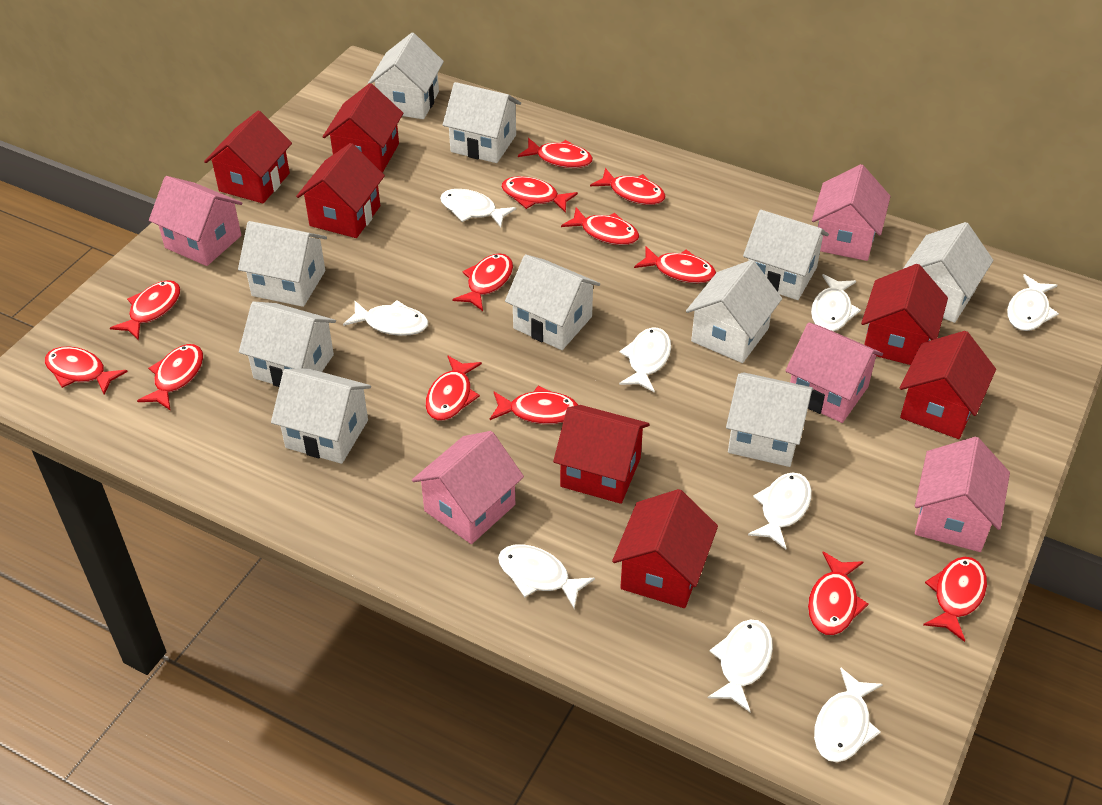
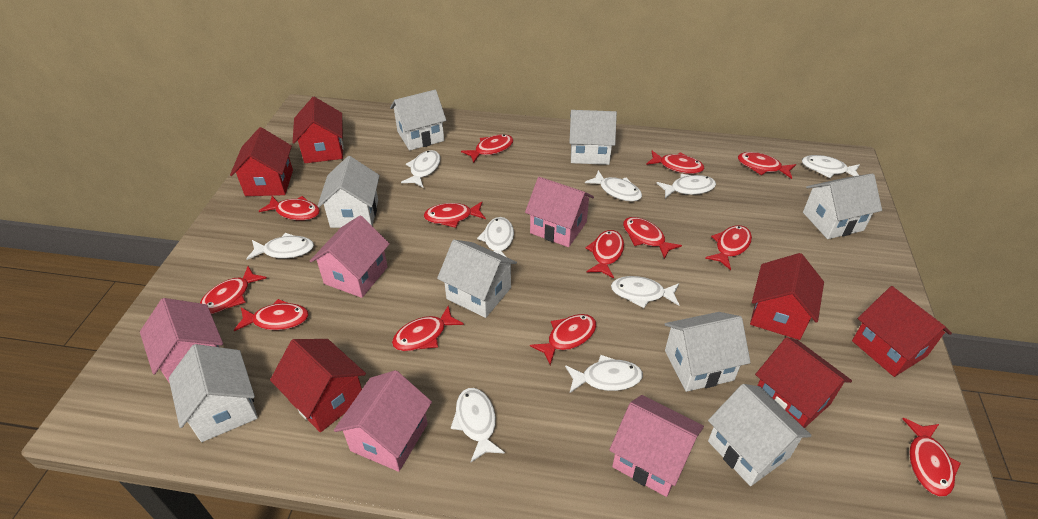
red house: 7 -> 6
white house: 10 -> 8

